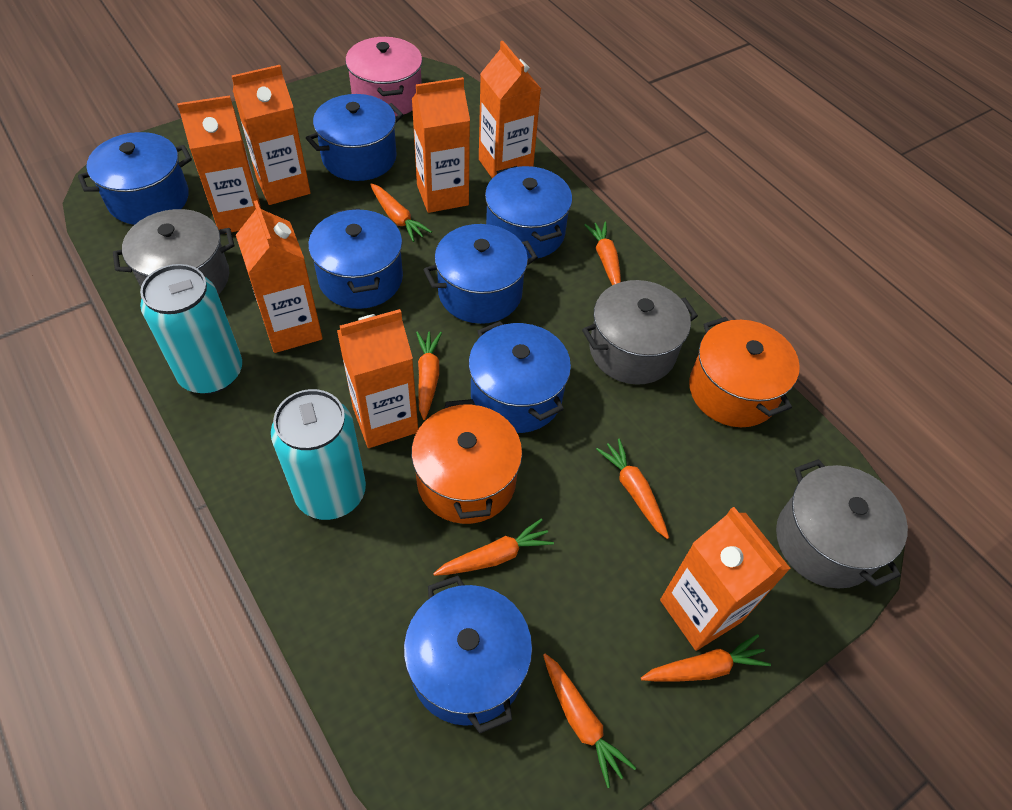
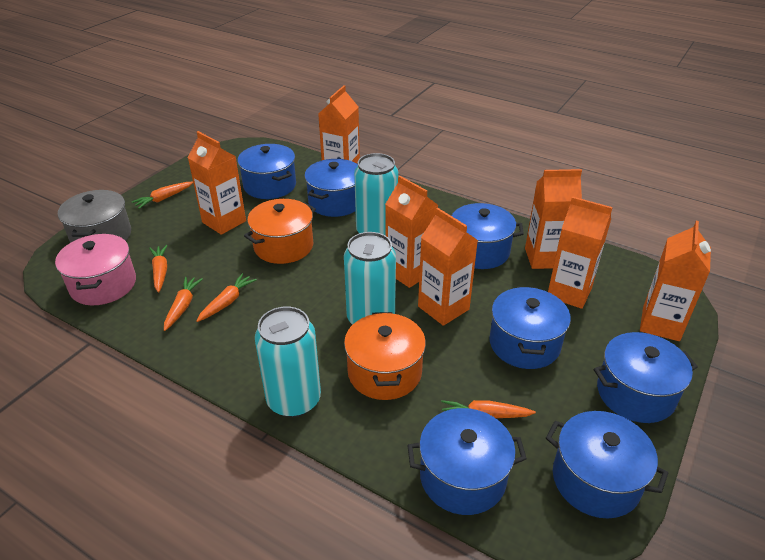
grey pot: 3 -> 1
orange carrot: 7 -> 5
turquoise can: 2 -> 3

